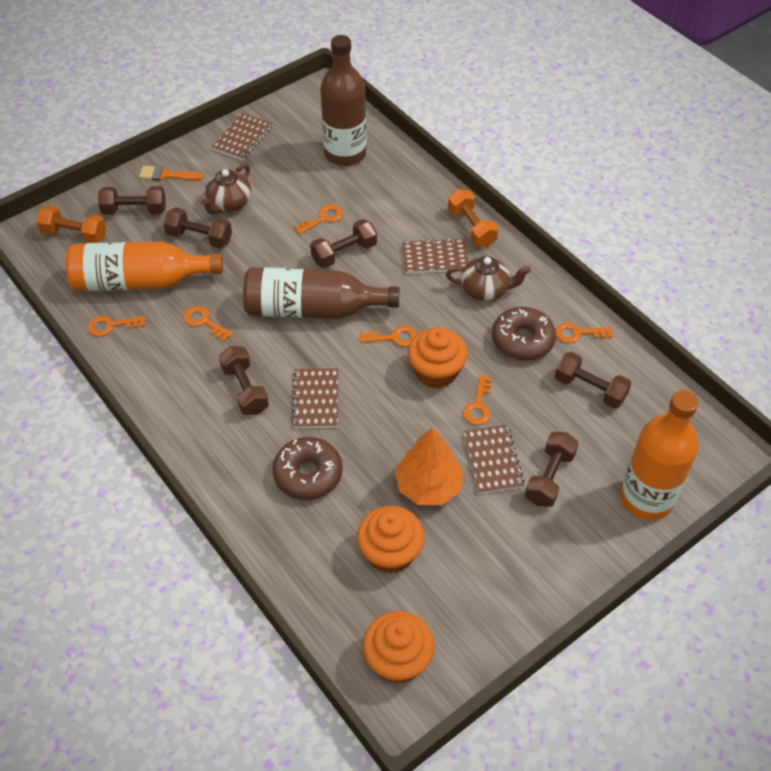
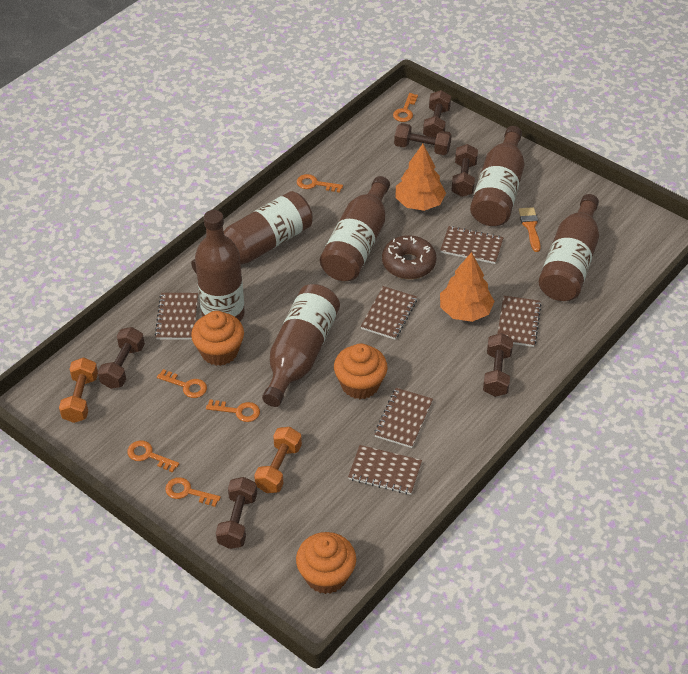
brown bottle: 2 -> 6
brown donut: 2 -> 1
brown notebook: 4 -> 6
brown teapot: 2 -> 0
orange bottle: 2 -> 0
orange tree: 1 -> 2

